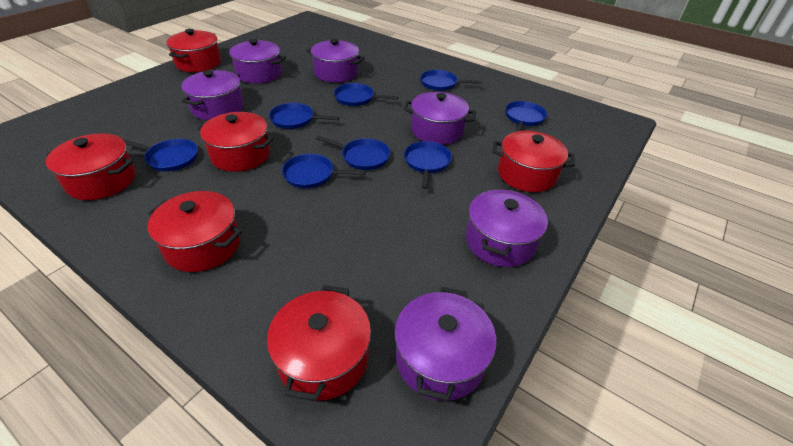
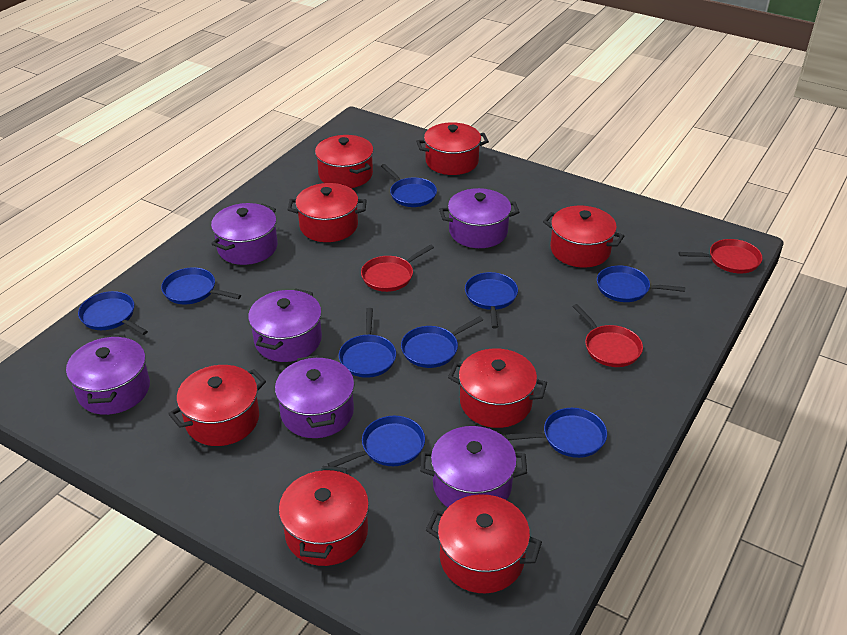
blue pan: 8 -> 9
red pan: 0 -> 3
red pot: 6 -> 8

